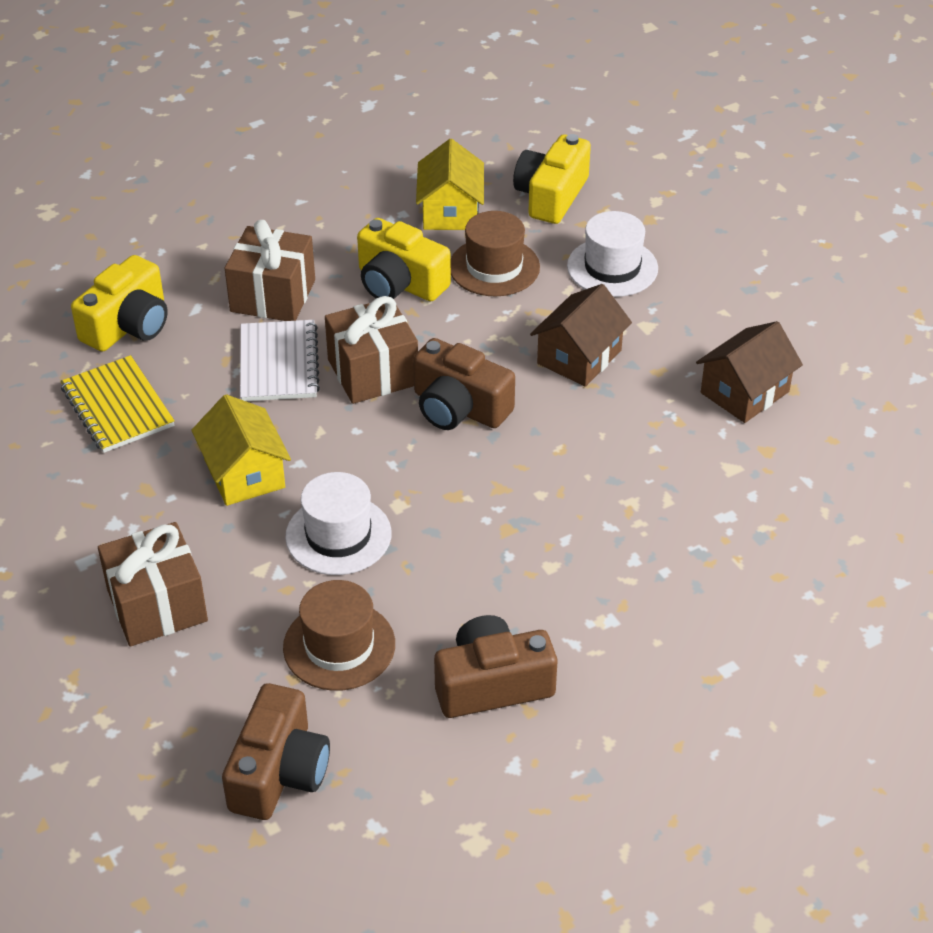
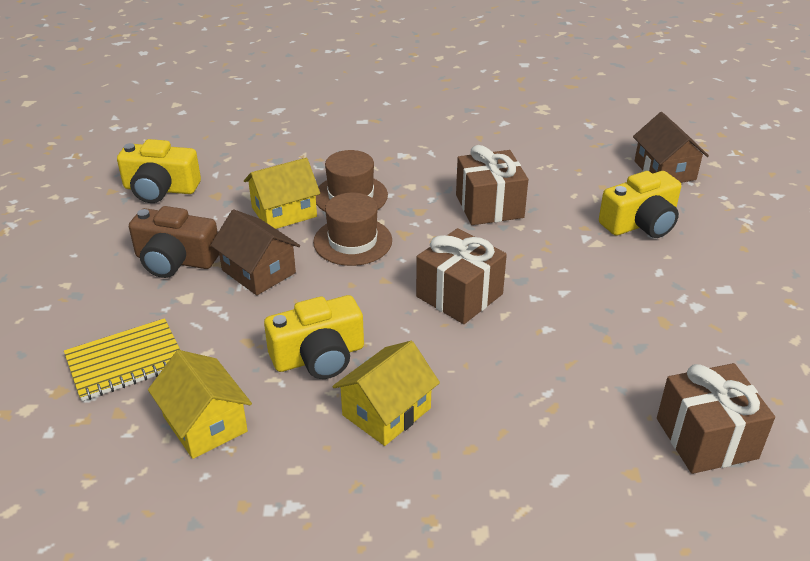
brown camera: 3 -> 1
white hat: 2 -> 0
white notebook: 1 -> 0
yellow house: 2 -> 3

